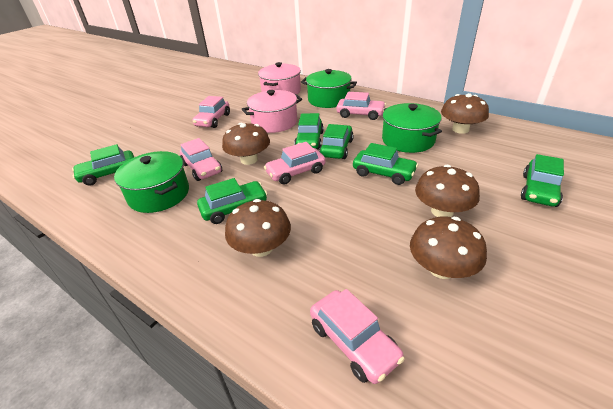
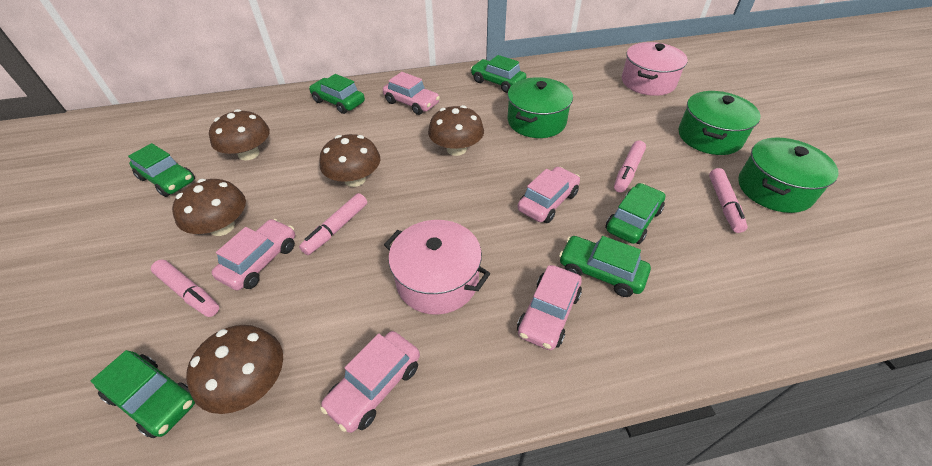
pink marker: 0 -> 4

